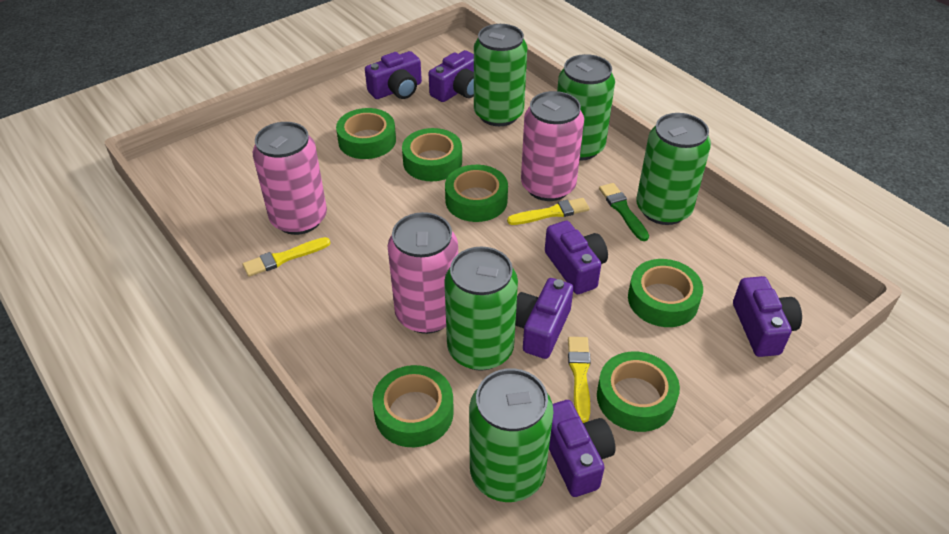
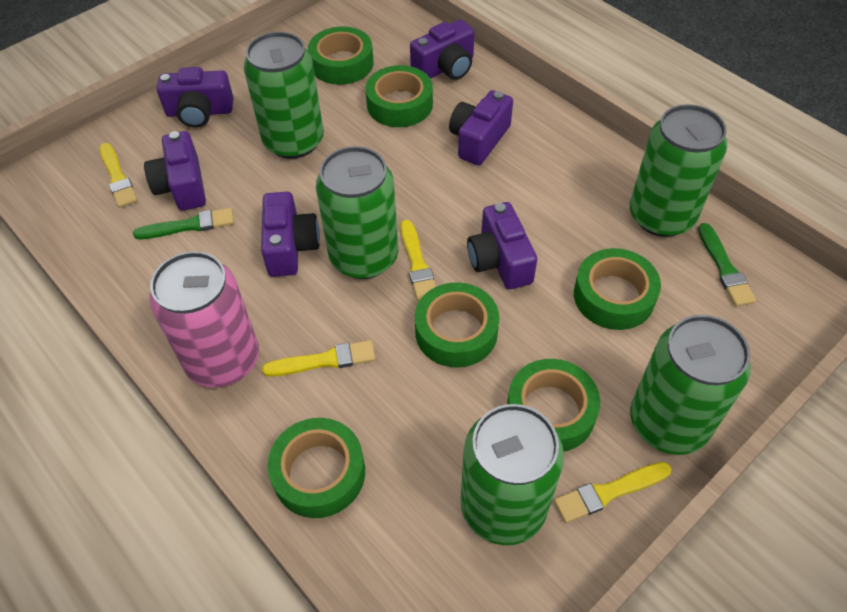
green brush: 1 -> 2
pink can: 3 -> 1
yellow brush: 3 -> 4

